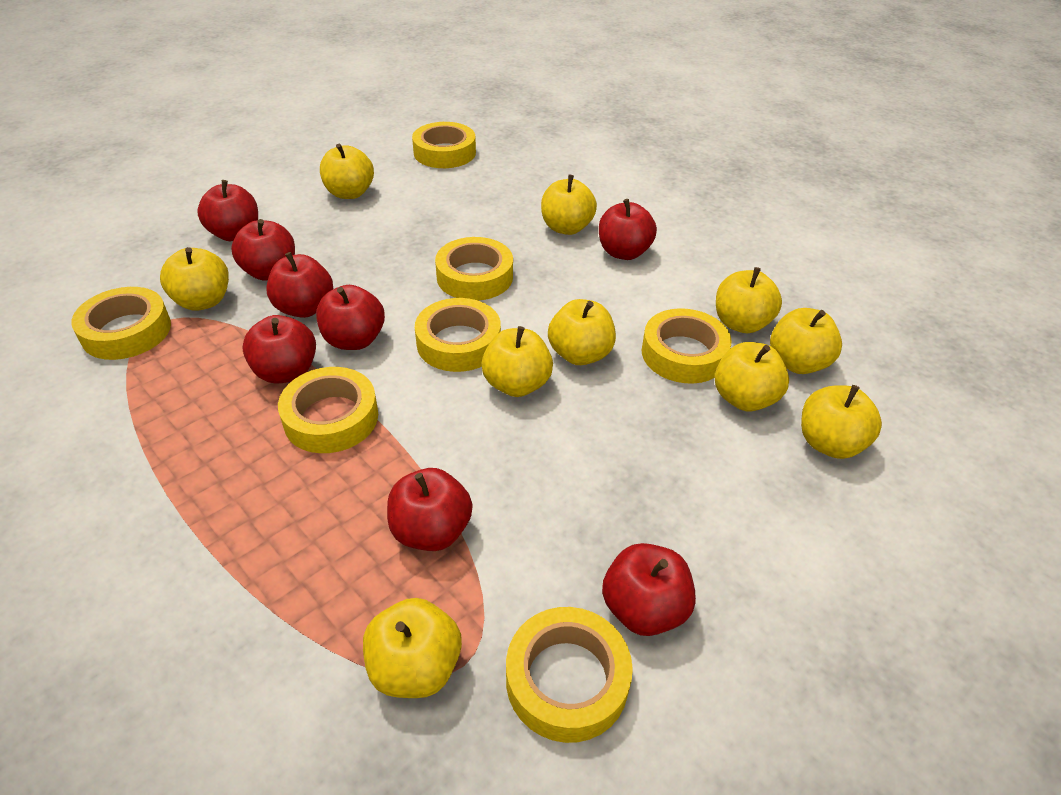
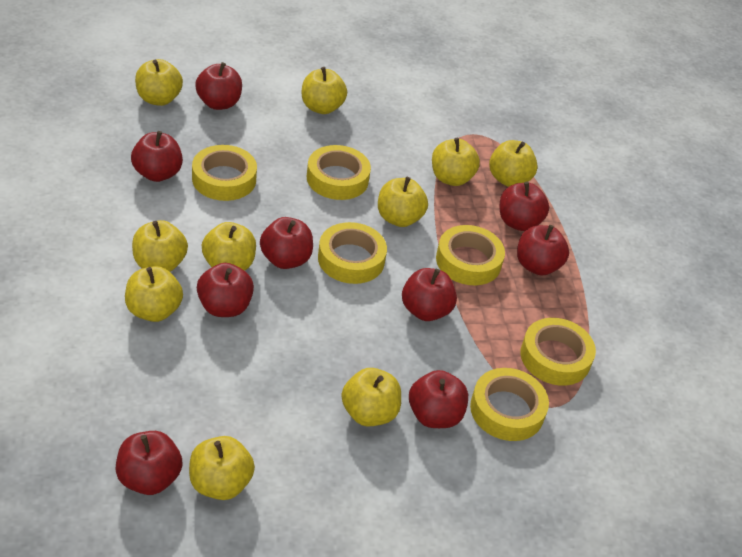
red apple: 8 -> 9
yellow tape: 7 -> 6

